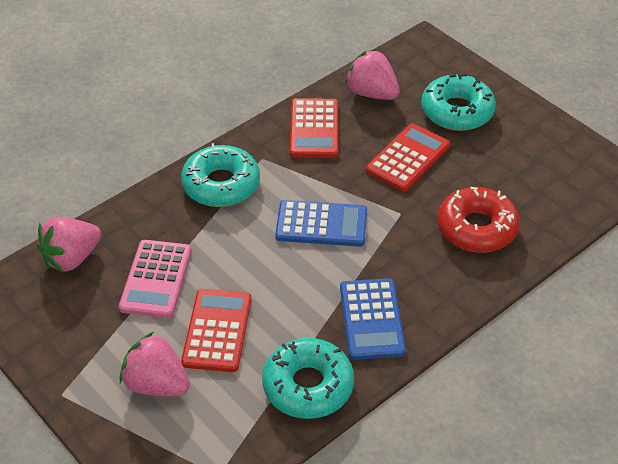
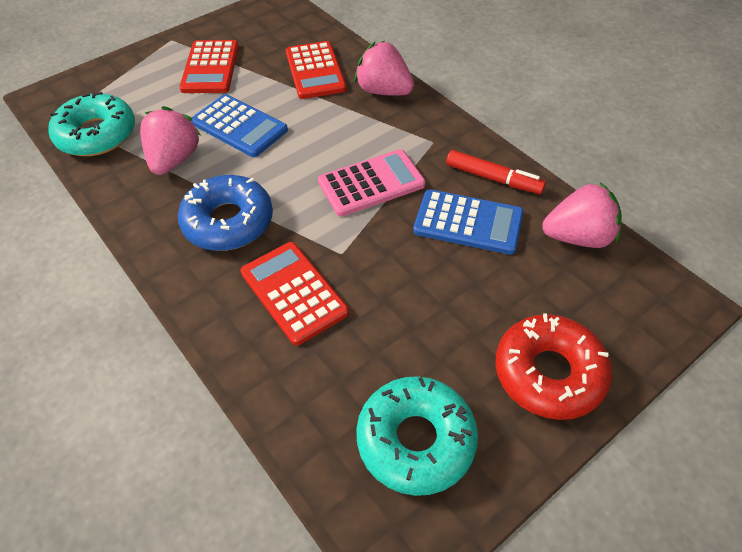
blue donut: 0 -> 1
red marker: 0 -> 1
turquoise donut: 3 -> 2

